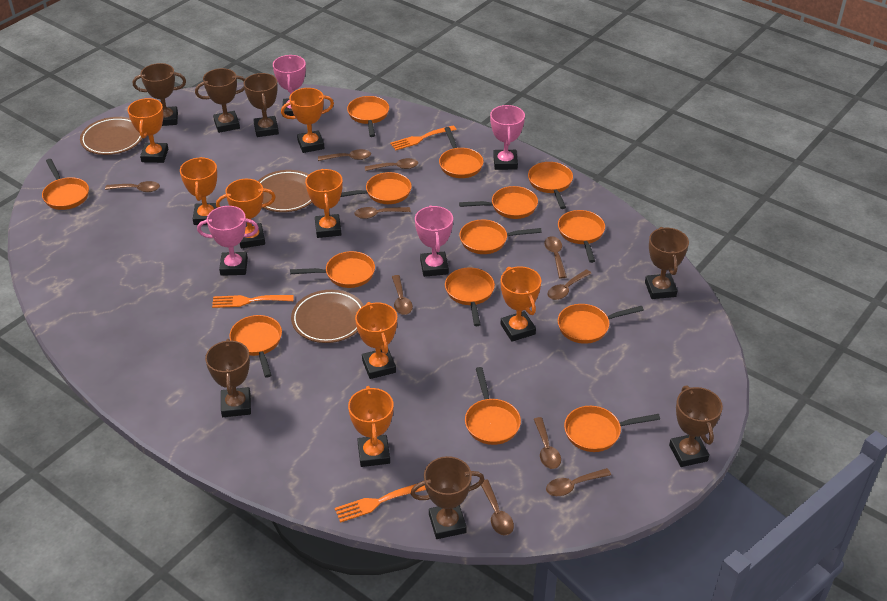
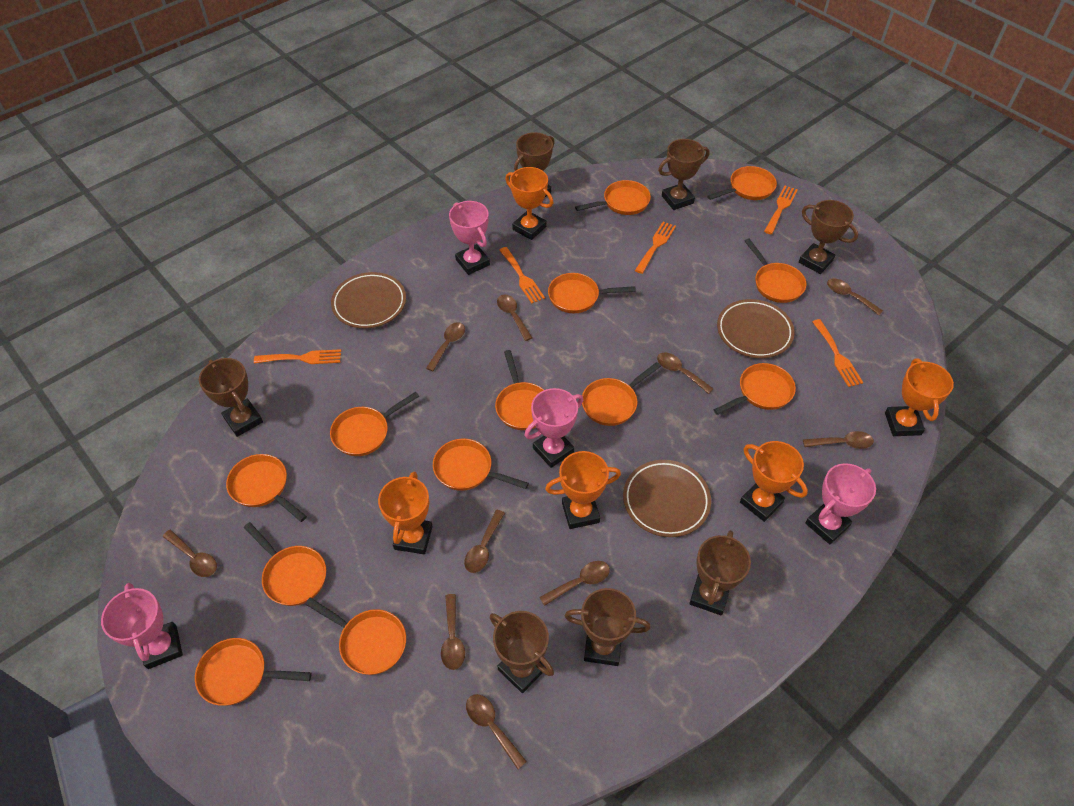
orange fork: 3 -> 5
orange pan: 14 -> 13
orange trophy: 8 -> 5

